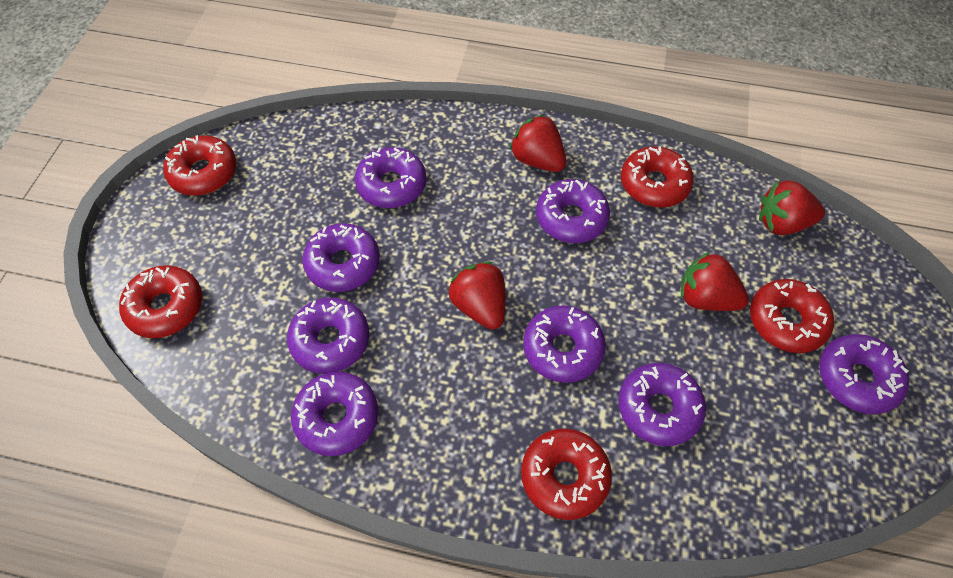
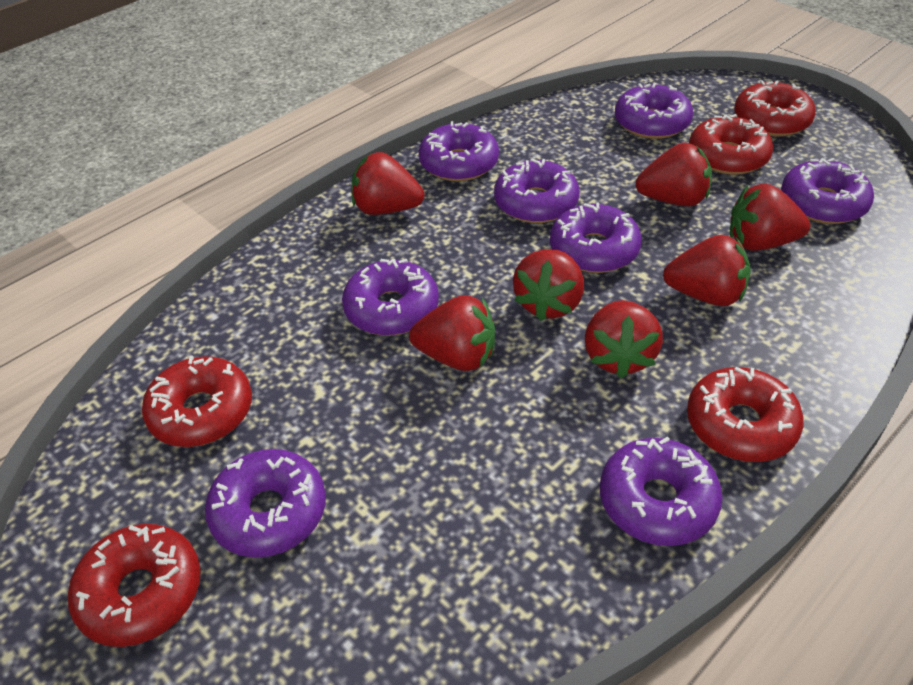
red strawberry: 4 -> 7

